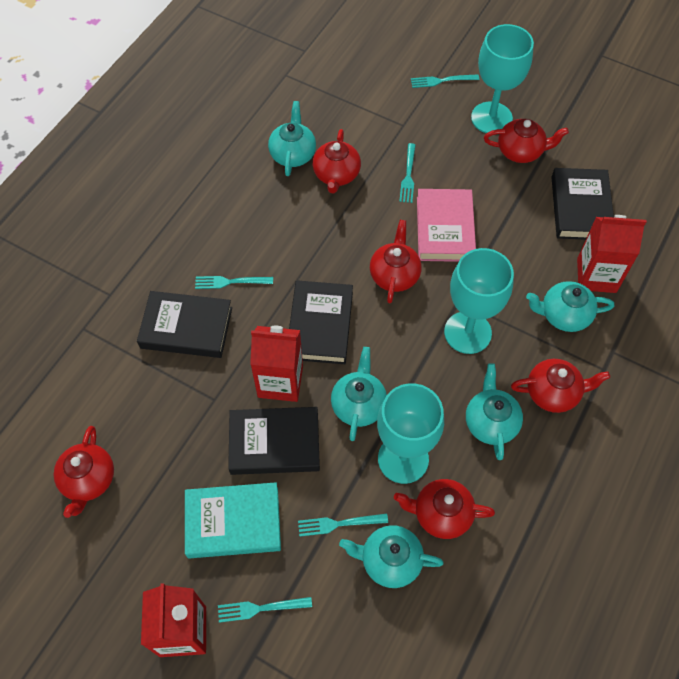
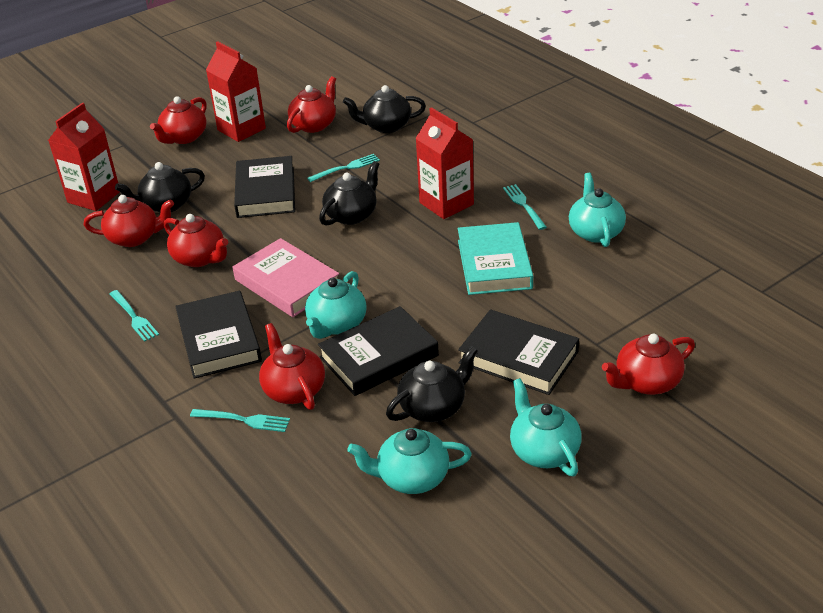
black teapot: 0 -> 4
turquoise fork: 5 -> 4
turquoise goblet: 3 -> 0
turquoise teapot: 5 -> 4

